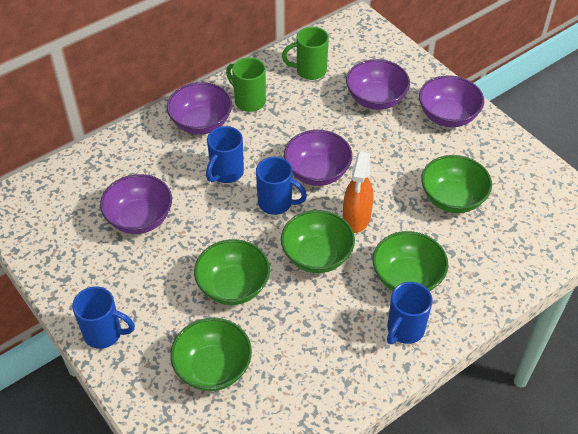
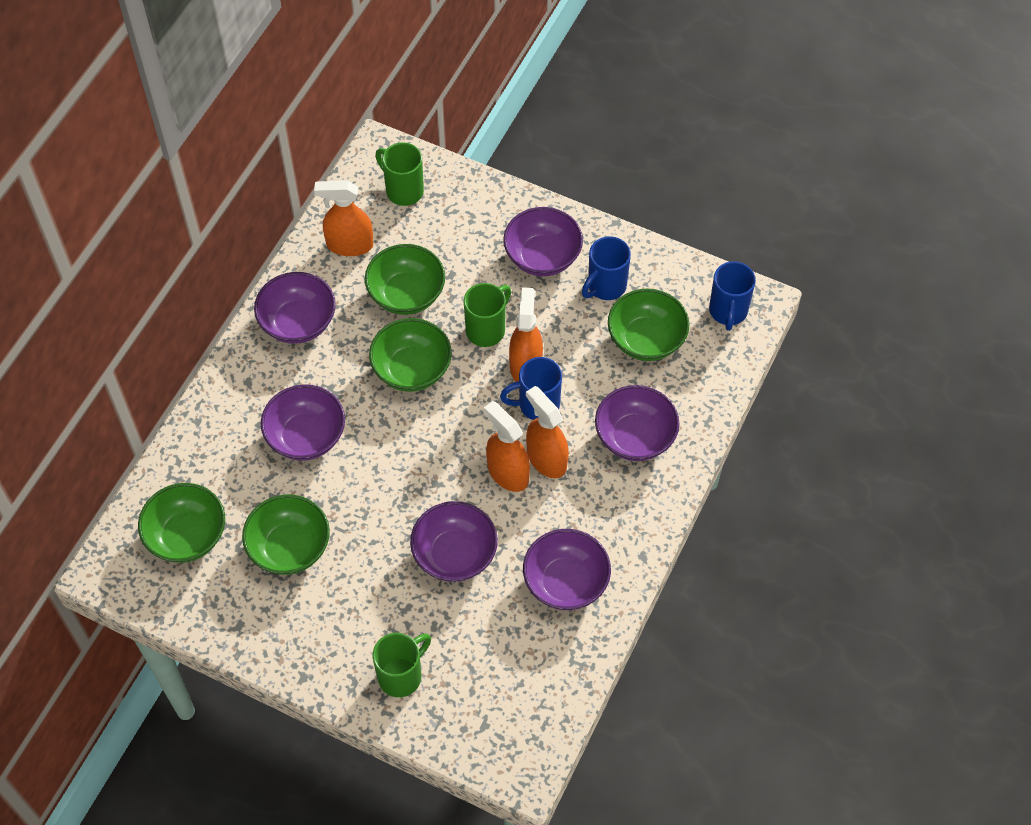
blue mug: 4 -> 3
green mug: 2 -> 3
orange spray bottle: 1 -> 4
purple bowl: 5 -> 6

